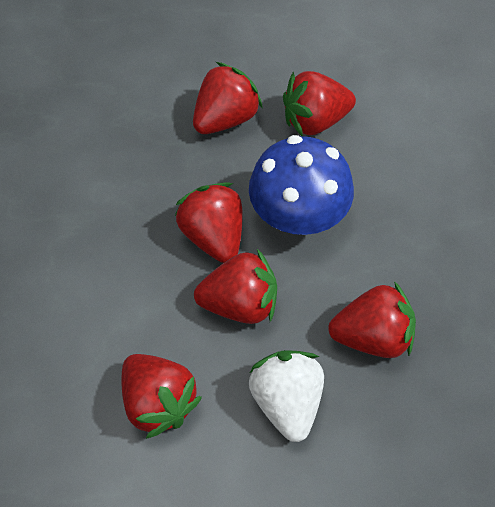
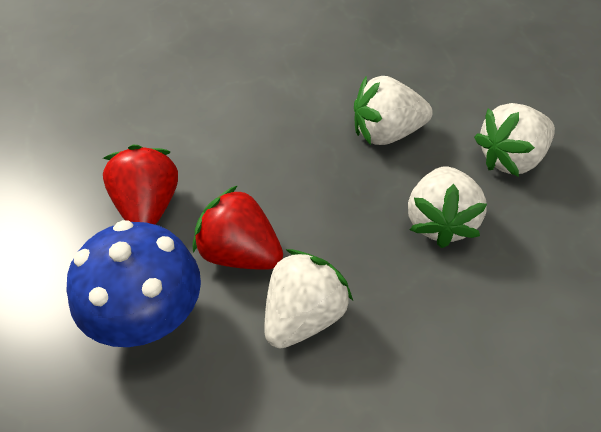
red strawberry: 6 -> 2
white strawberry: 1 -> 4

